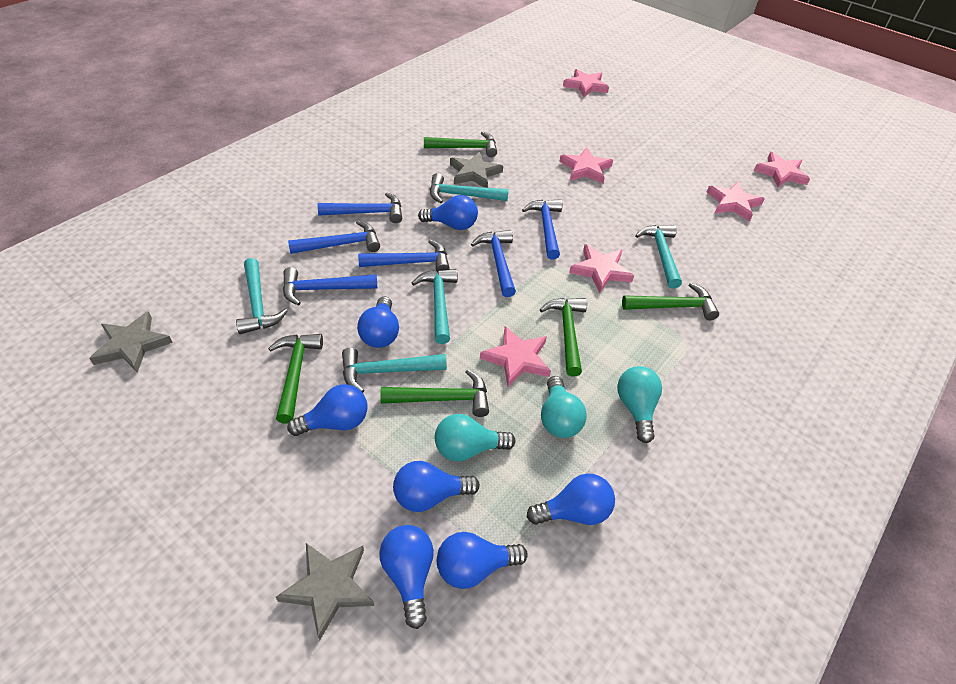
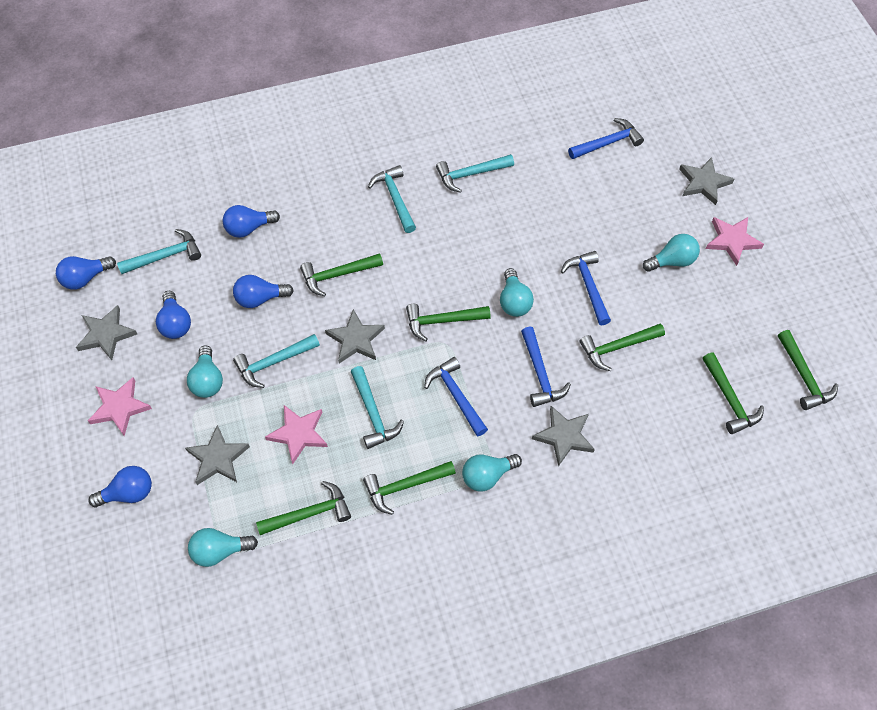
blue hammer: 6 -> 4
blue light bulb: 7 -> 5
green hammer: 5 -> 7
grey star: 3 -> 5
pink star: 6 -> 3
turquoise light bulb: 3 -> 5

